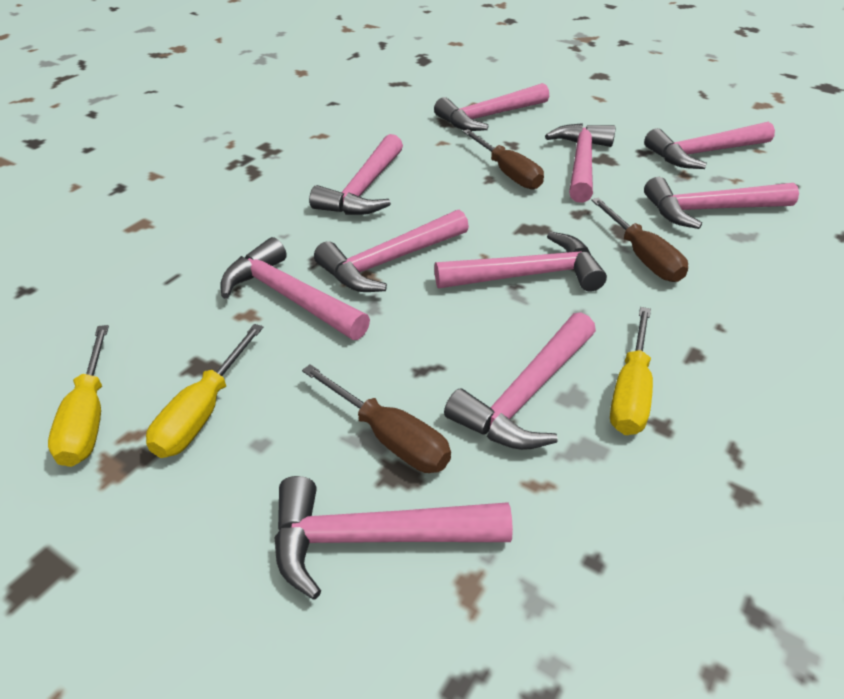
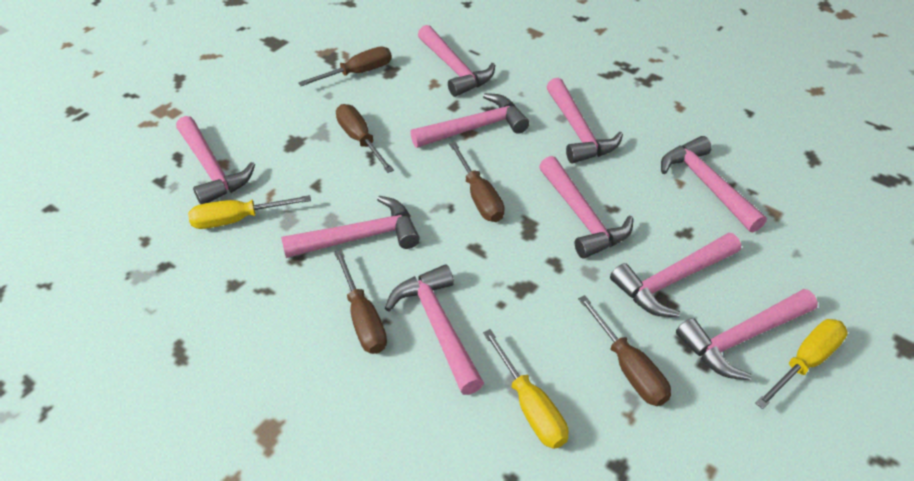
brown screwdriver: 3 -> 5

